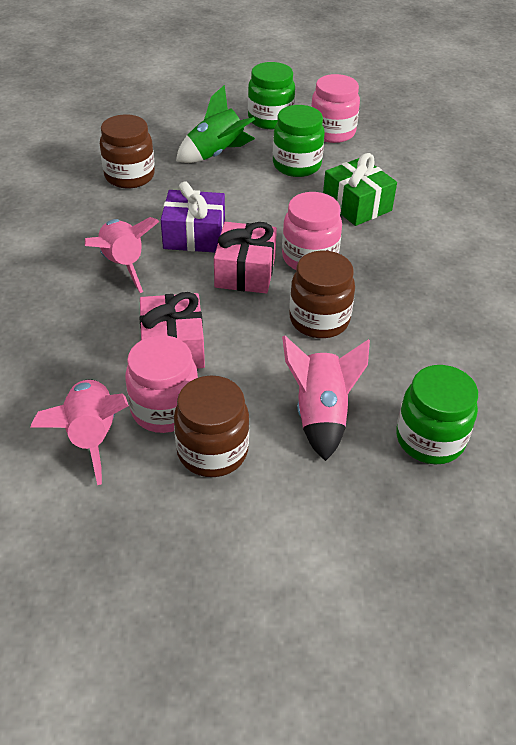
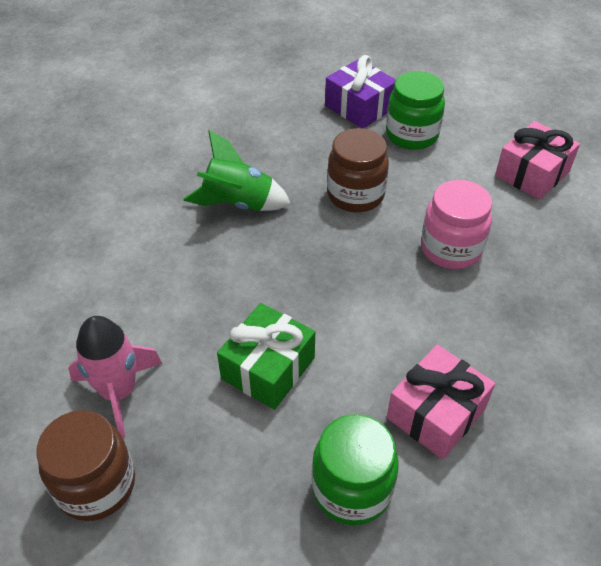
brown jar: 3 -> 2
green jar: 3 -> 2
pink jar: 3 -> 1
pink rocket: 3 -> 1

